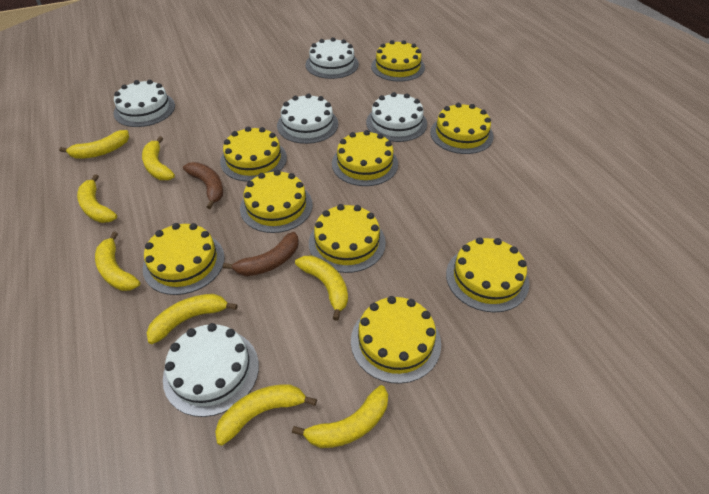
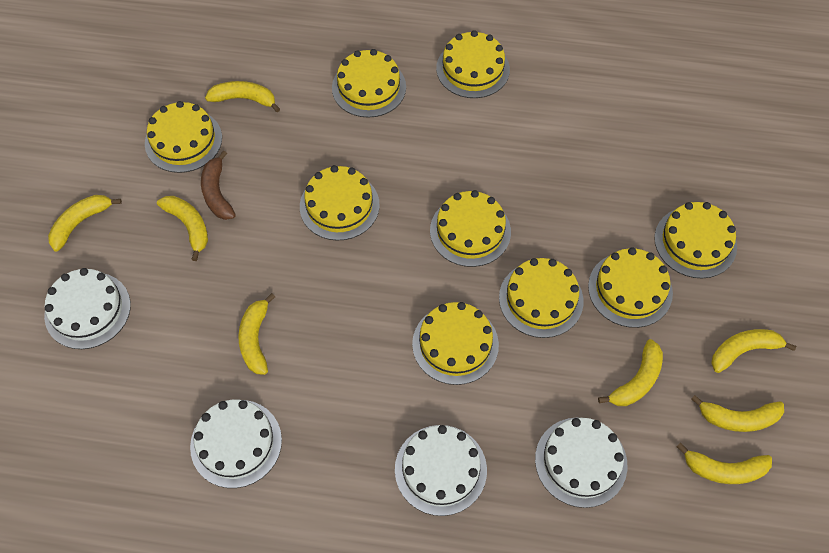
brown banana: 2 -> 1
white cake: 5 -> 4

